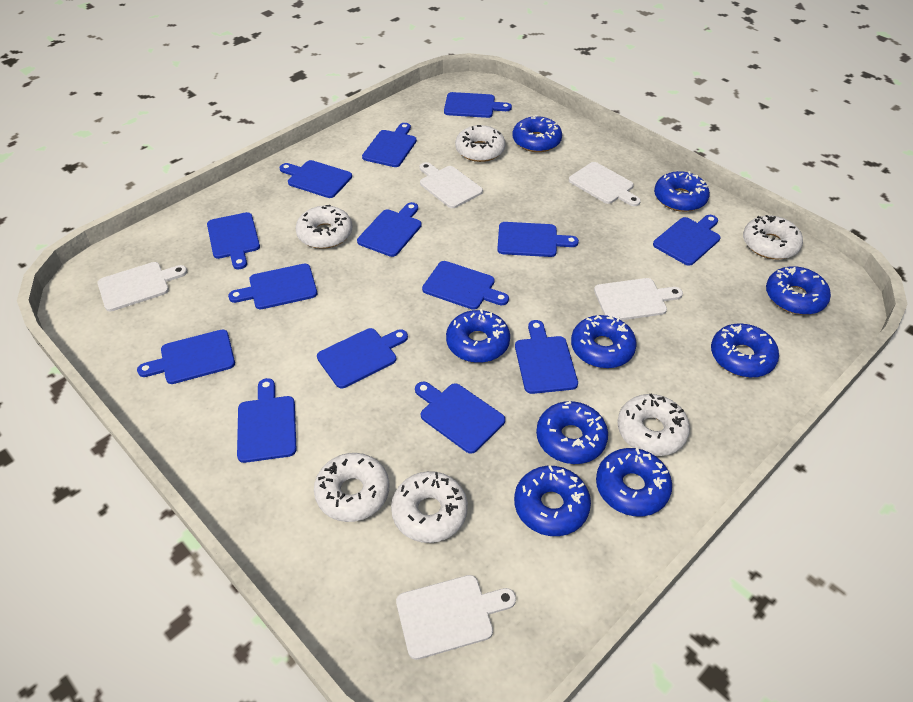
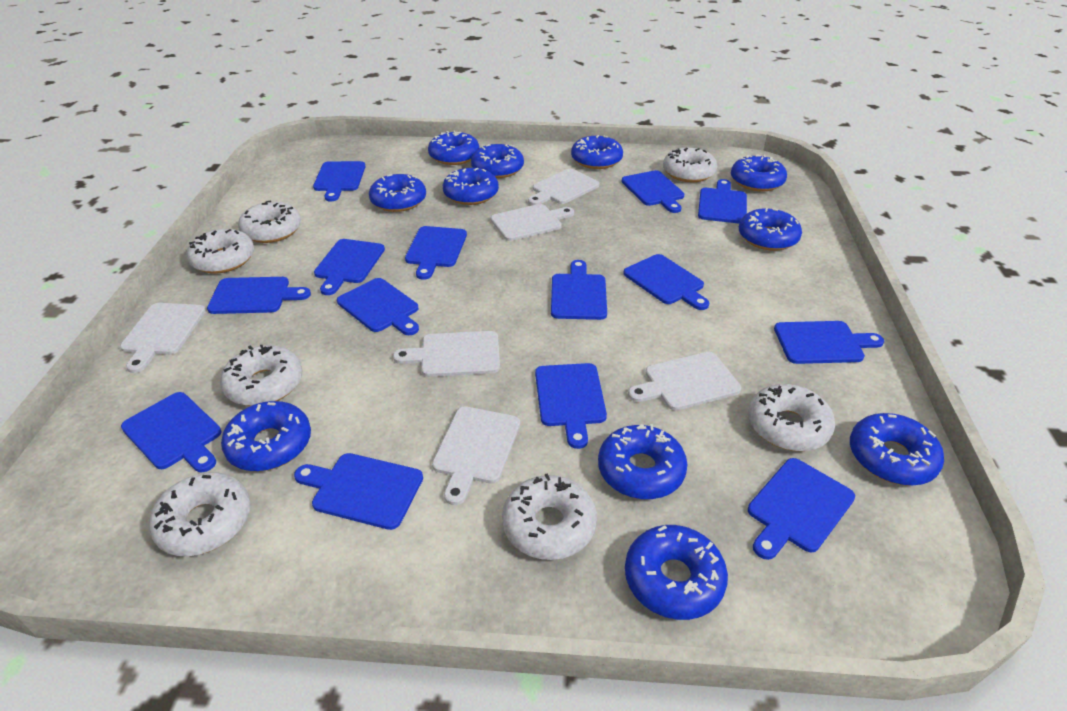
blue donut: 9 -> 11
white cutting board: 5 -> 6
white donut: 6 -> 7

